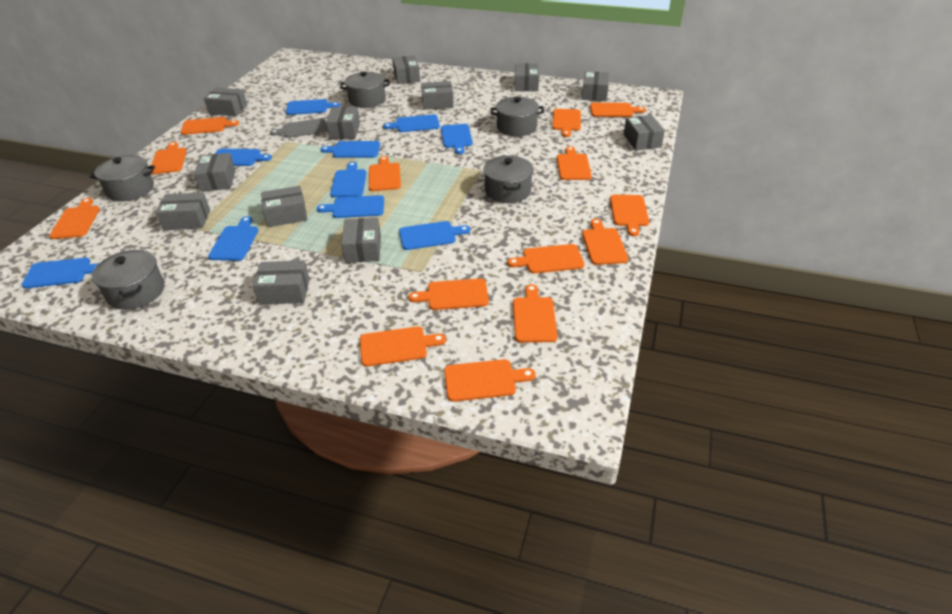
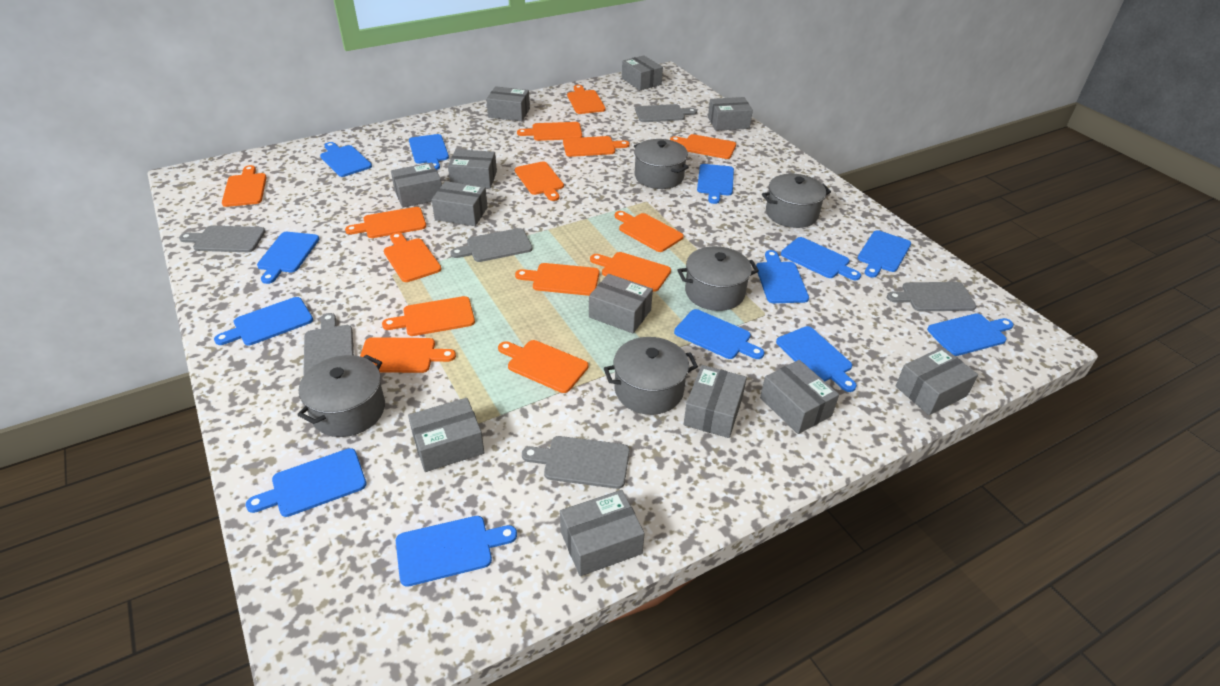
blue cutting board: 10 -> 13
grey cutting board: 1 -> 6

